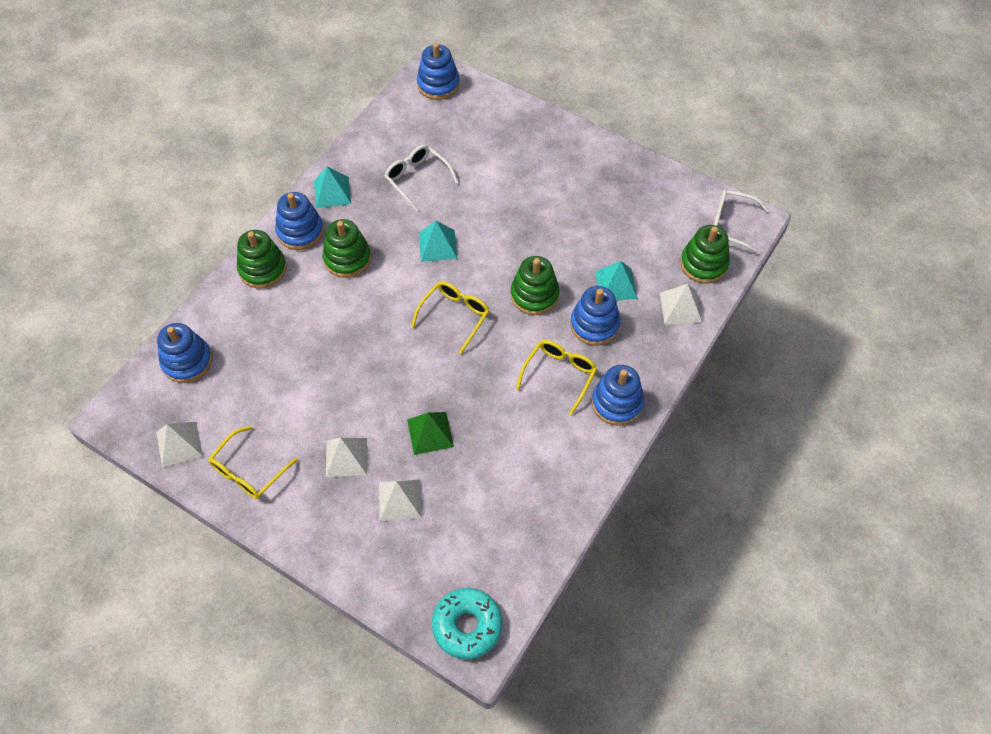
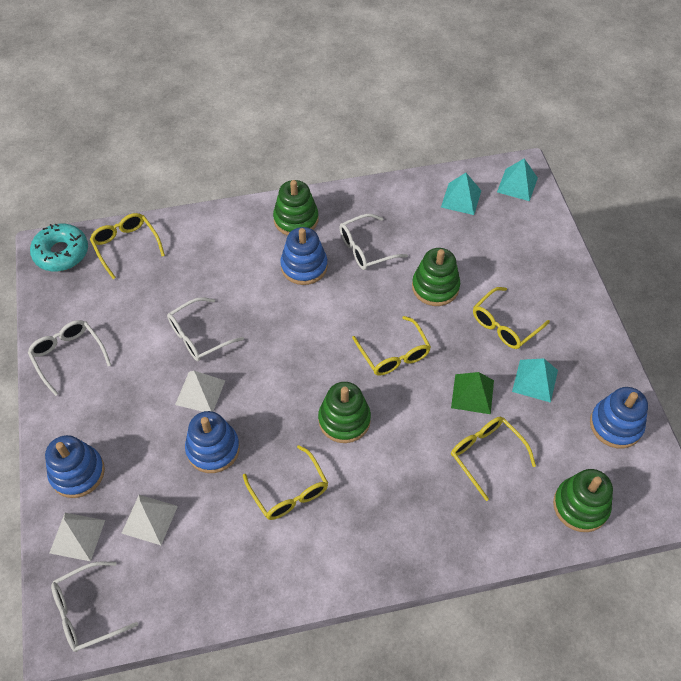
blue stacking toy: 5 -> 4
white glasses: 2 -> 4
white pyramid: 4 -> 3
yellow glasses: 3 -> 5

